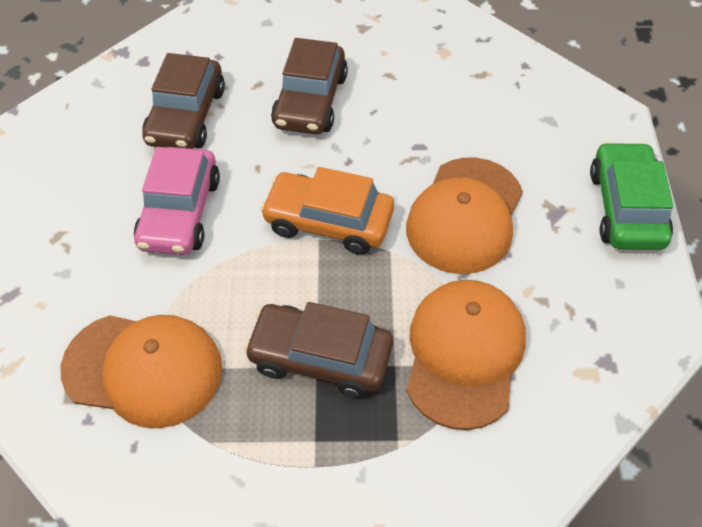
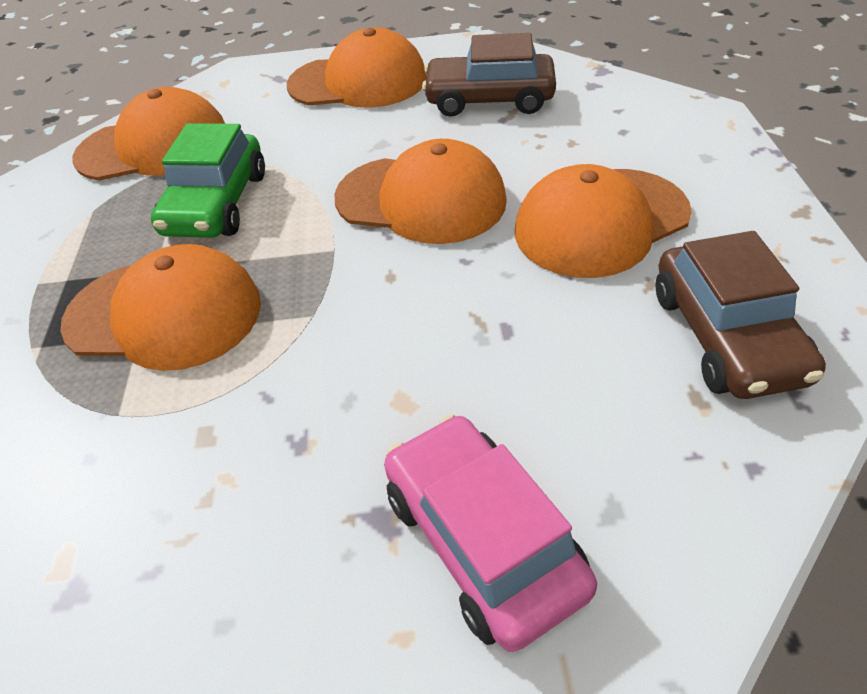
brown car: 3 -> 2
orange cap: 3 -> 5
orange car: 1 -> 0

